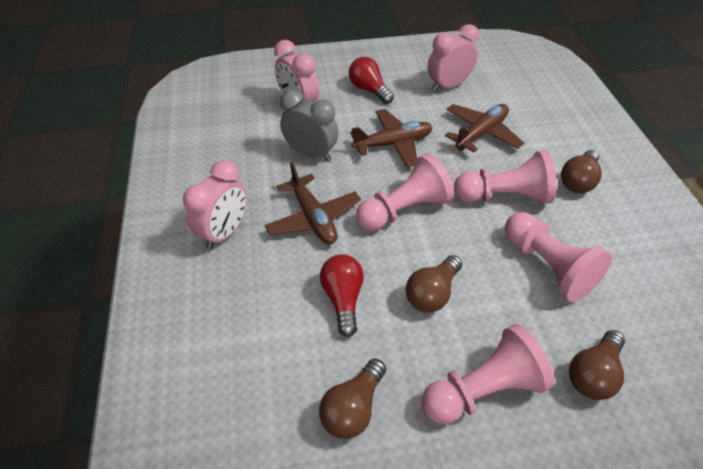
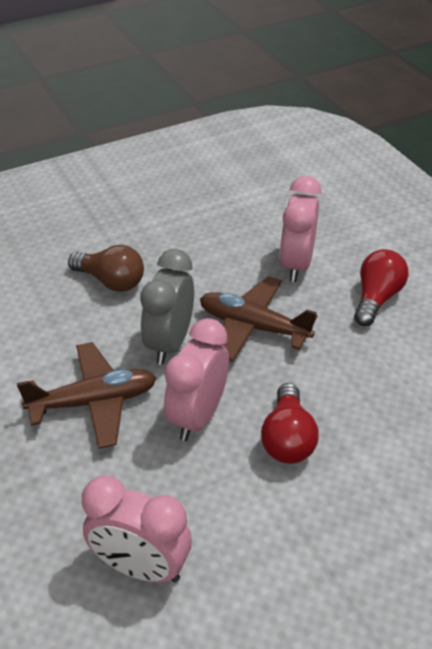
brown light bulb: 4 -> 1
brown plane: 3 -> 2
pink pawn: 4 -> 0

